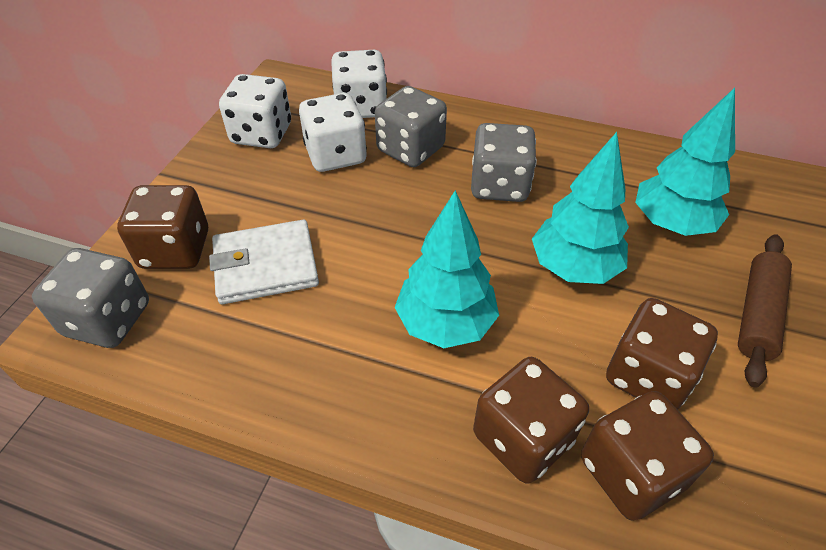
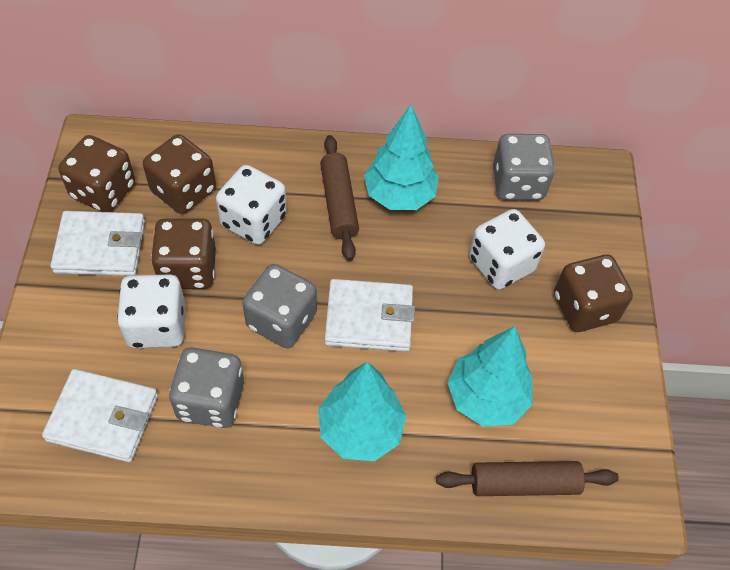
brown rolling pin: 1 -> 2
white wallet: 1 -> 3

